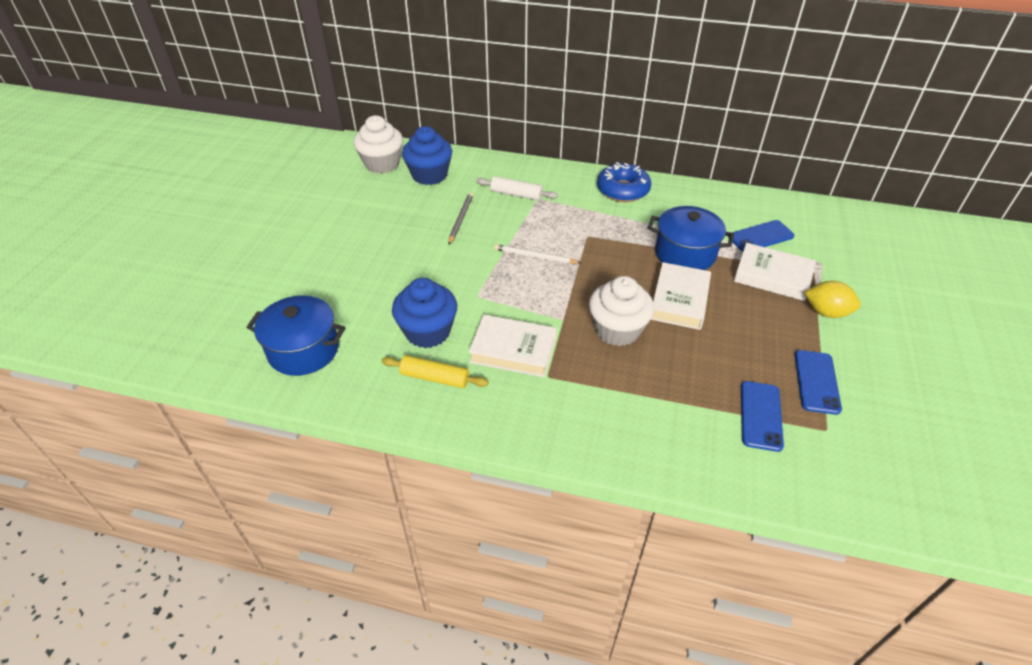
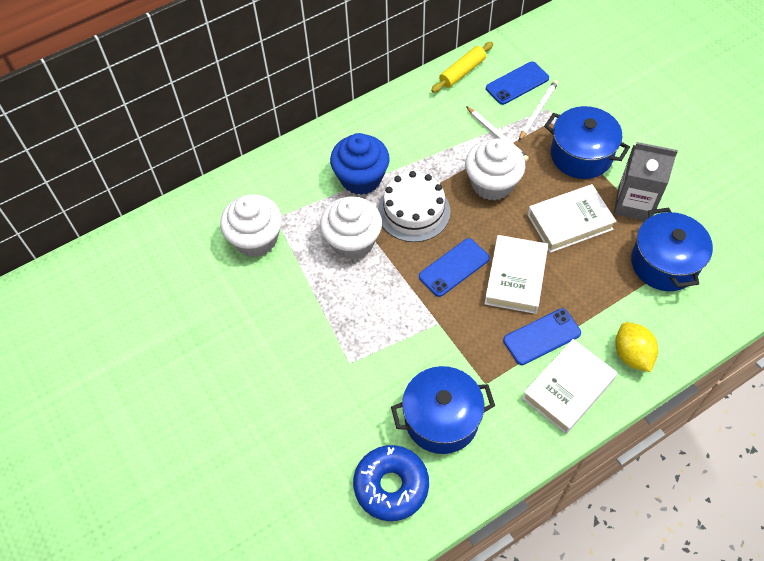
blue cupcake: 2 -> 1
blue pot: 2 -> 3
grey carton: 0 -> 1
grey pencil: 1 -> 0
white cake: 0 -> 1
white cupcake: 2 -> 3
white pencil: 1 -> 2
white rolling pin: 1 -> 0

